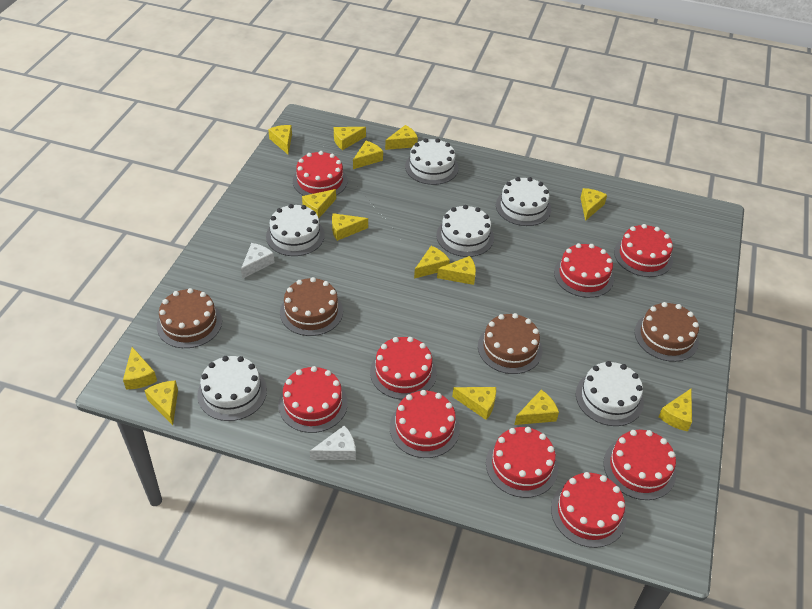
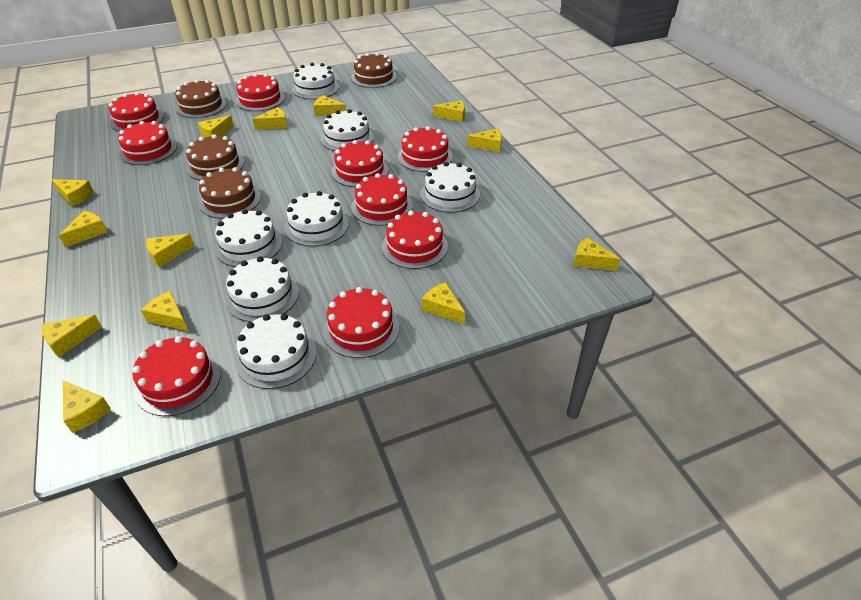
white cake: 6 -> 7
white cheese: 2 -> 0
yellow cheese: 14 -> 13

